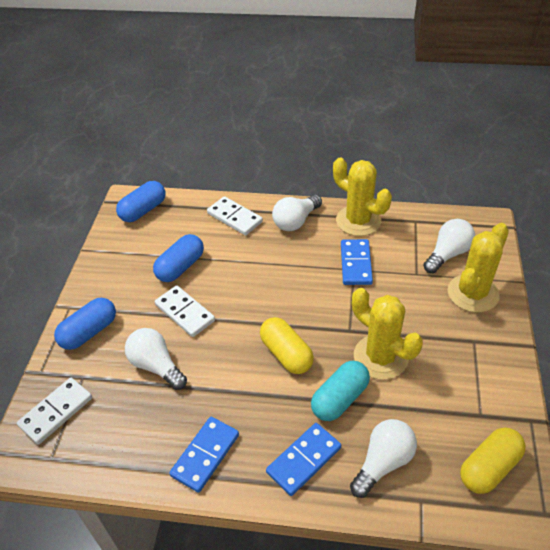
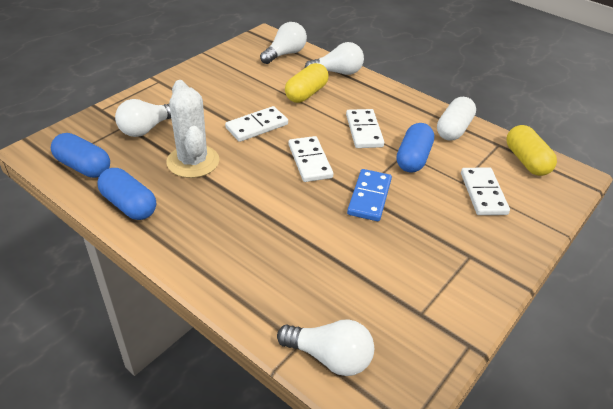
blue domino: 3 -> 1
turquoise capsule: 1 -> 0
white cactus: 0 -> 1
white capsule: 0 -> 1
white domino: 3 -> 4
yellow cactus: 3 -> 0

